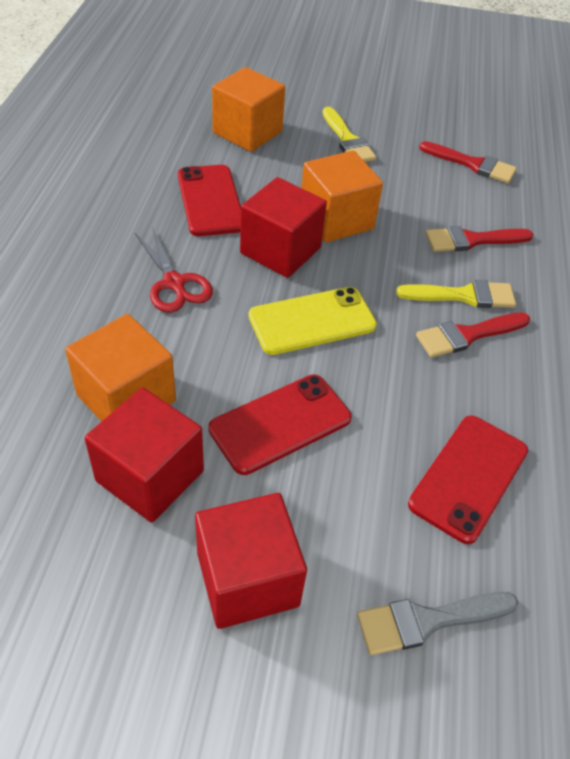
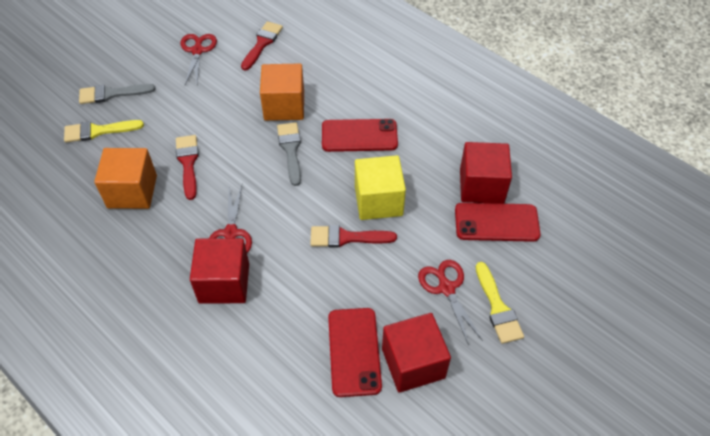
grey brush: 1 -> 2
orange cube: 3 -> 2
red scissors: 1 -> 3
yellow cube: 0 -> 1
yellow phone: 1 -> 0

